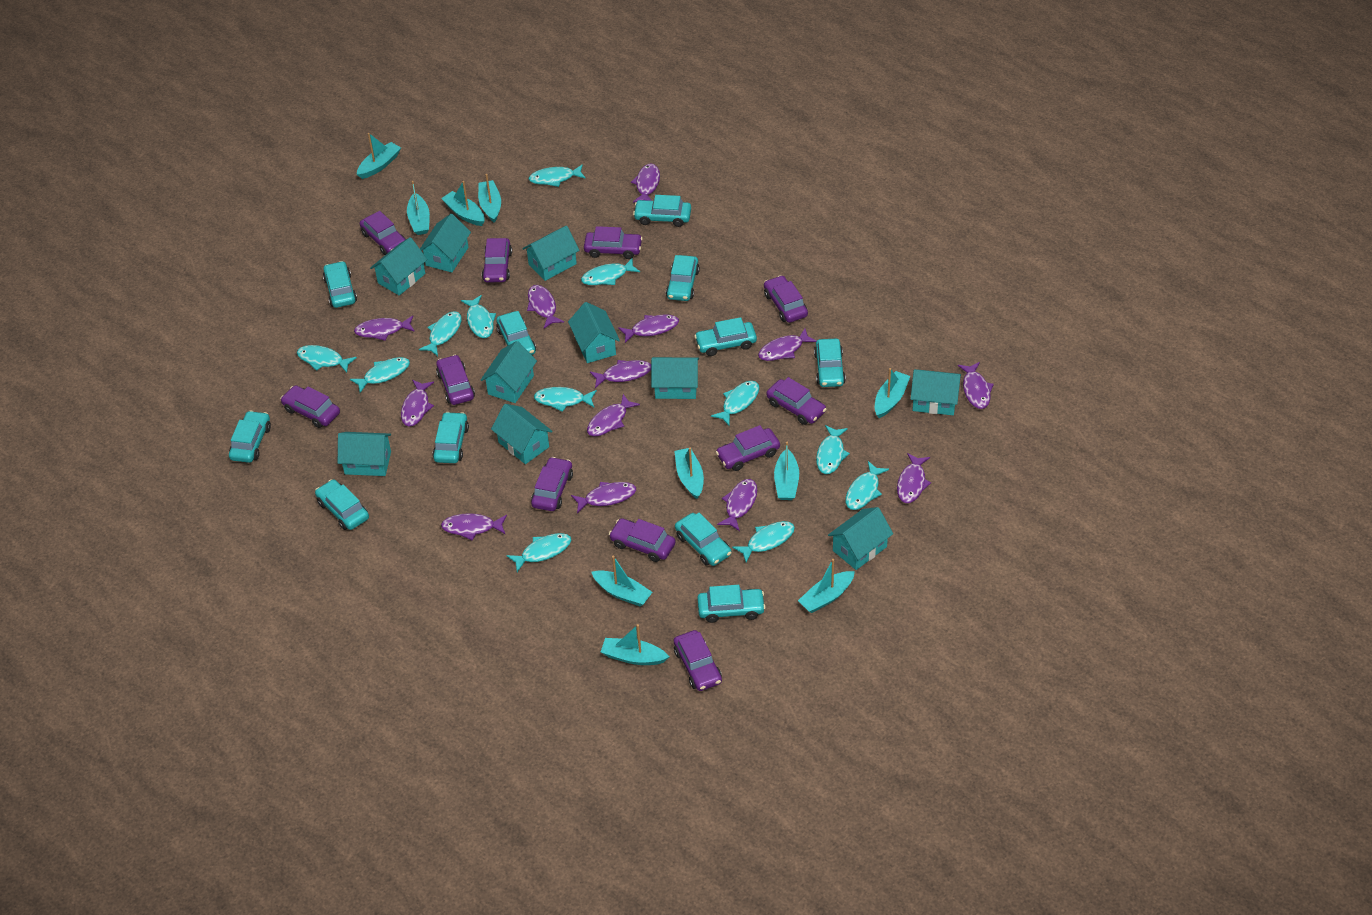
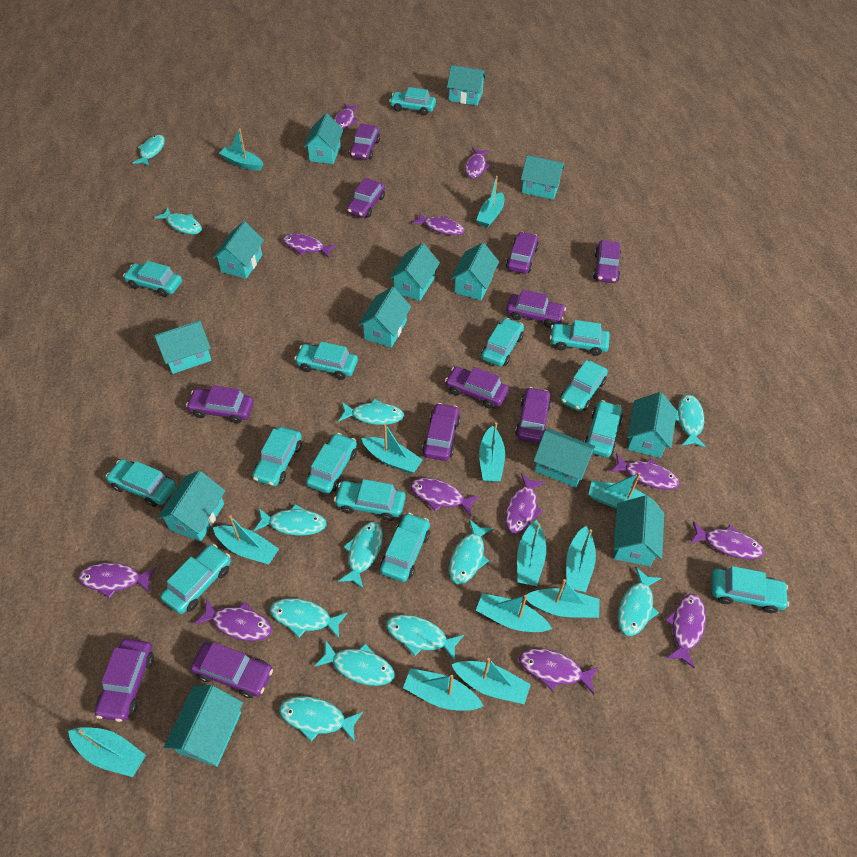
purple fish: 13 -> 12
turquoise boat: 10 -> 13
turquoise car: 11 -> 14
turquoise house: 10 -> 13

